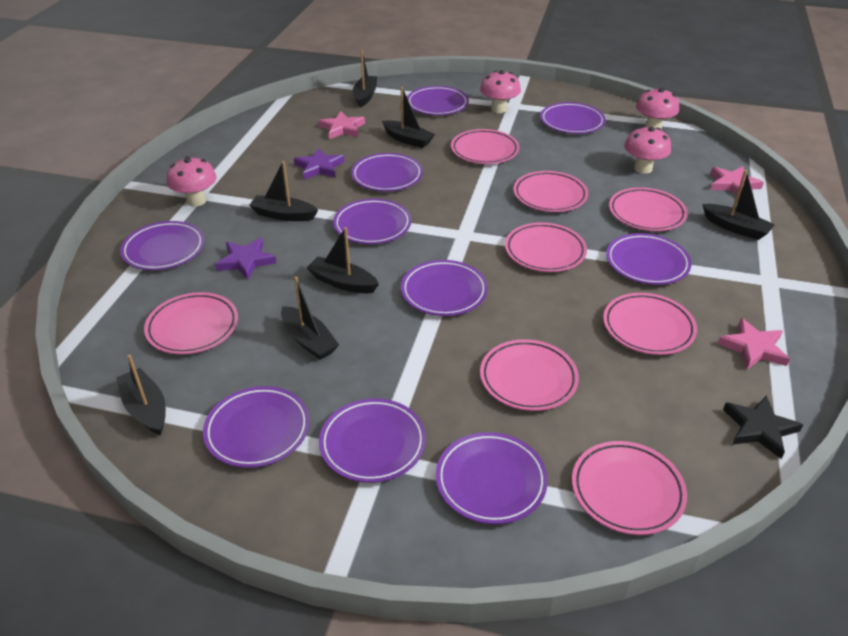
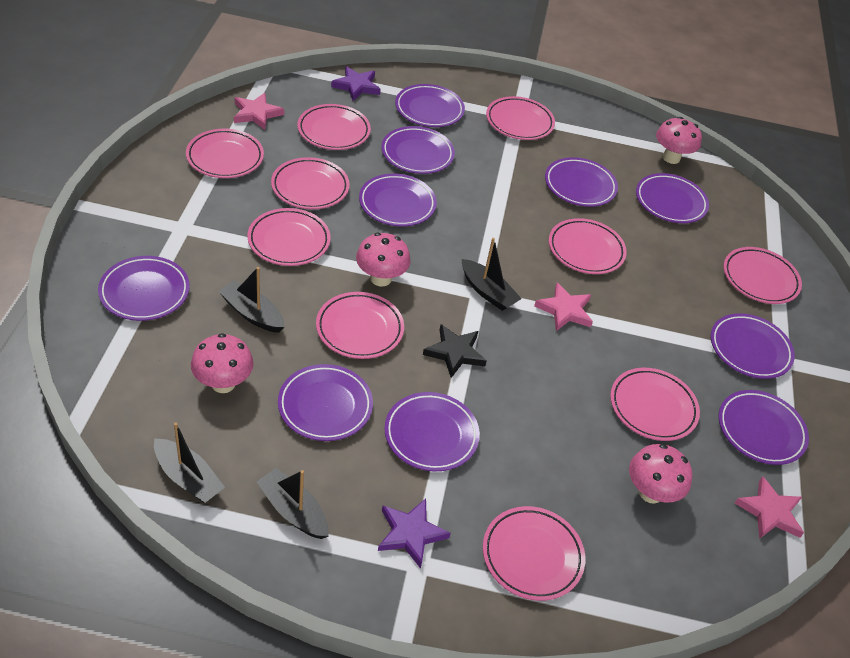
black boat: 7 -> 4
pink plate: 8 -> 10

